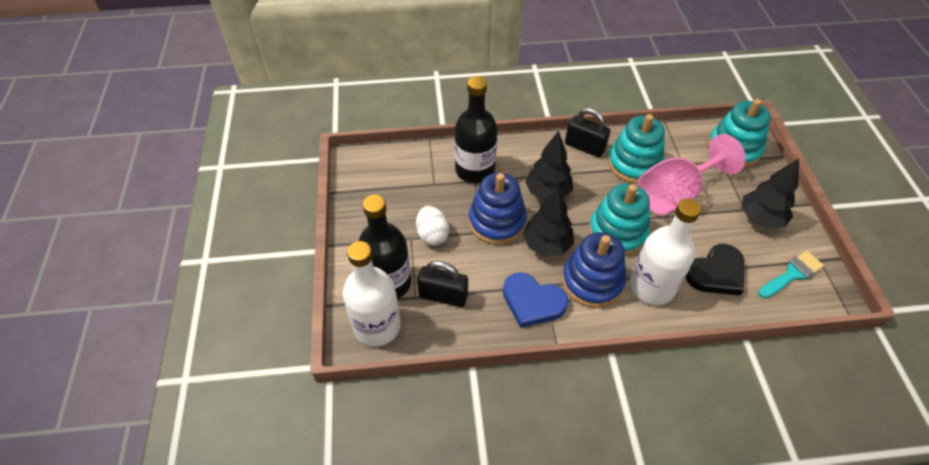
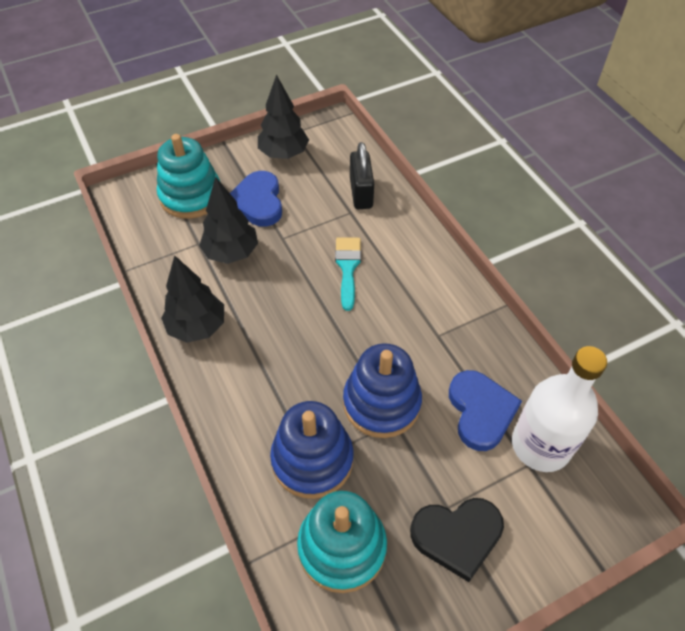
black bottle: 2 -> 0
black padlock: 2 -> 1
blue heart: 1 -> 2
pink goblet: 1 -> 0
turquoise stacking toy: 3 -> 2
white bottle: 2 -> 1
white egg: 1 -> 0

